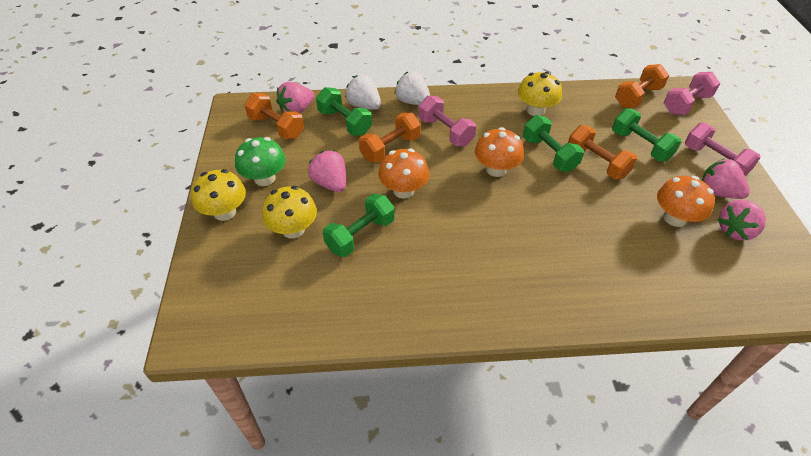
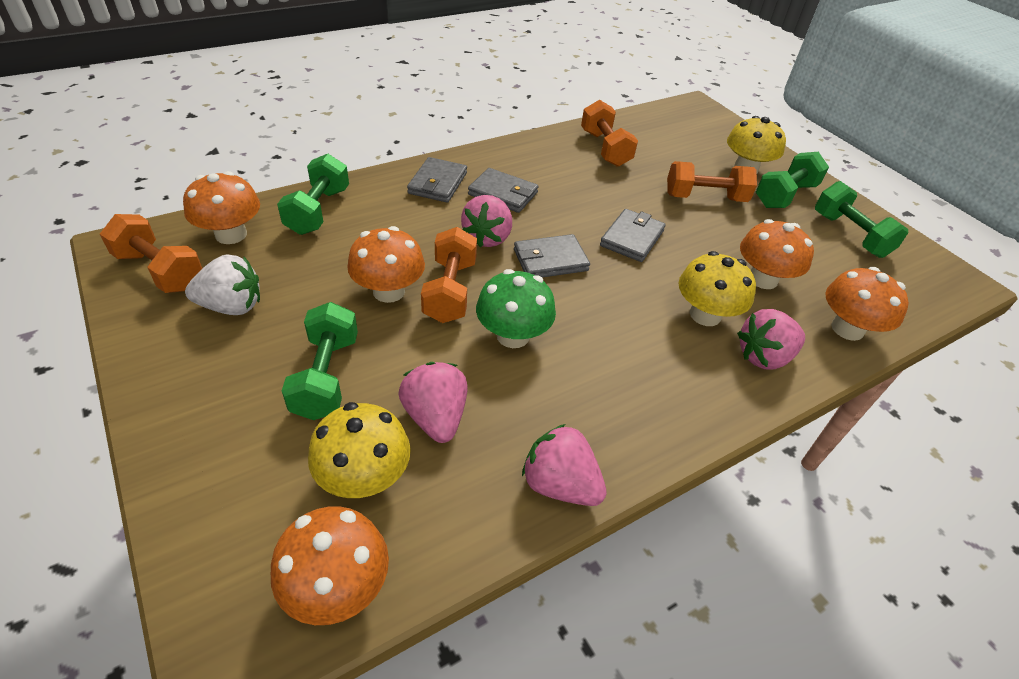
grey wallet: 0 -> 4
orange mushroom: 3 -> 5
pink dumbbell: 3 -> 0
white strawberry: 2 -> 1

